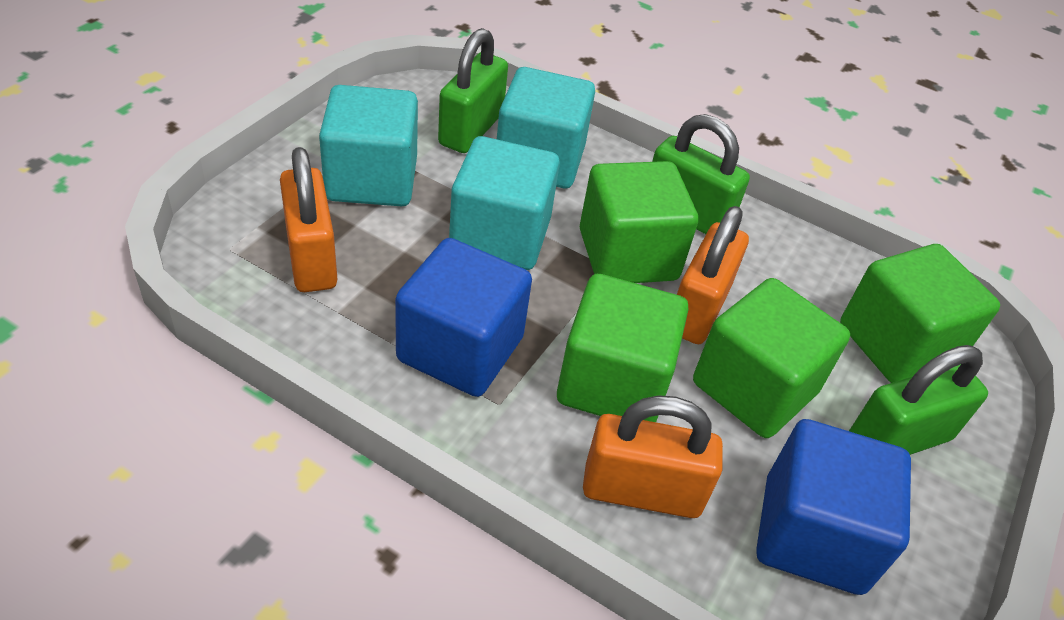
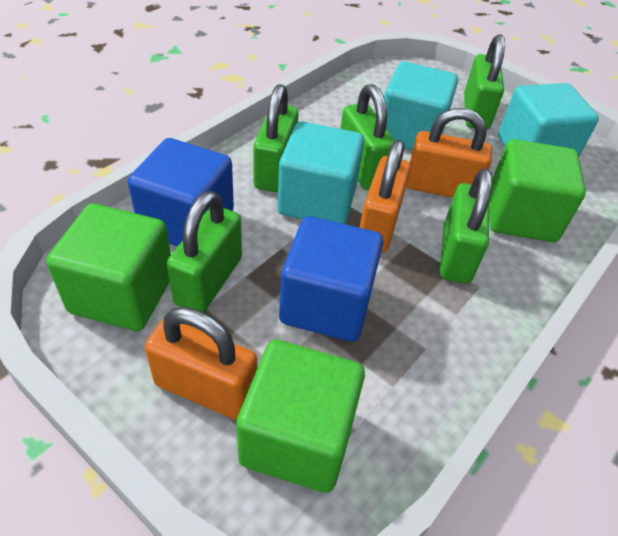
green cube: 4 -> 3
green padlock: 3 -> 5

